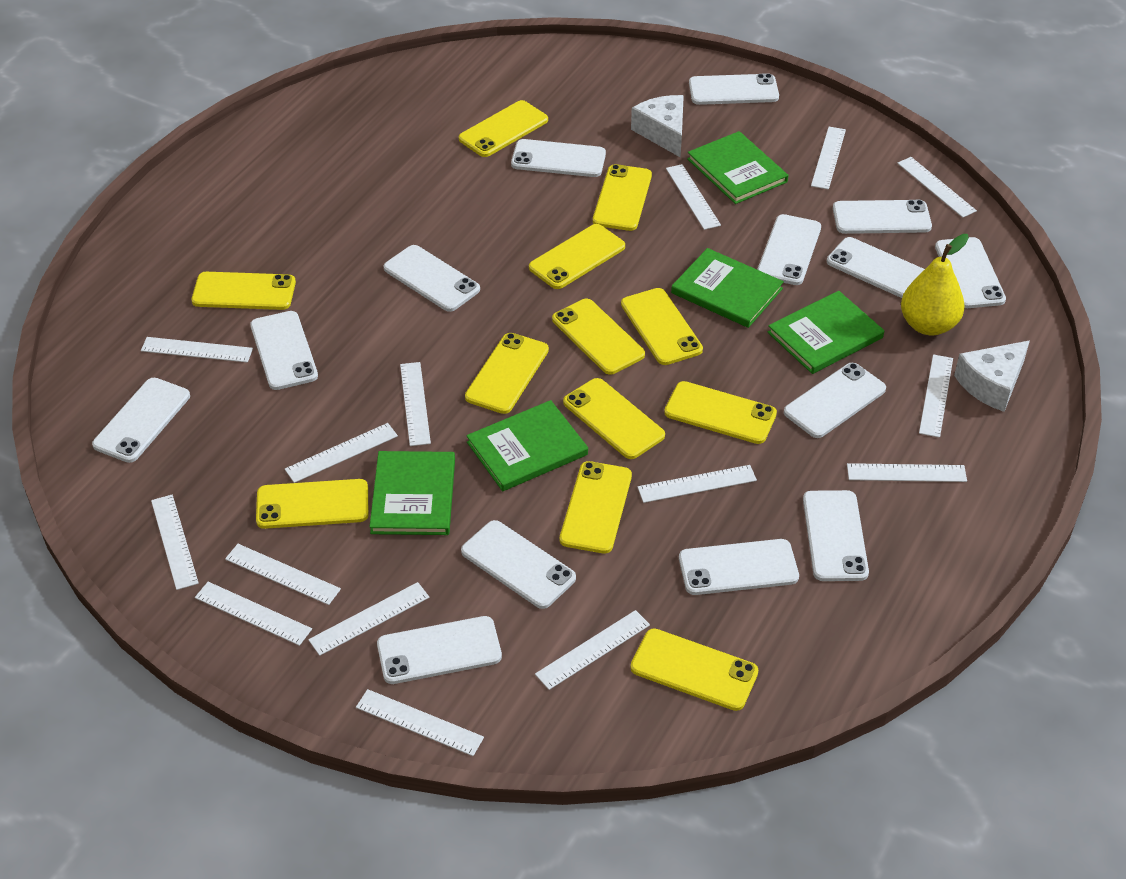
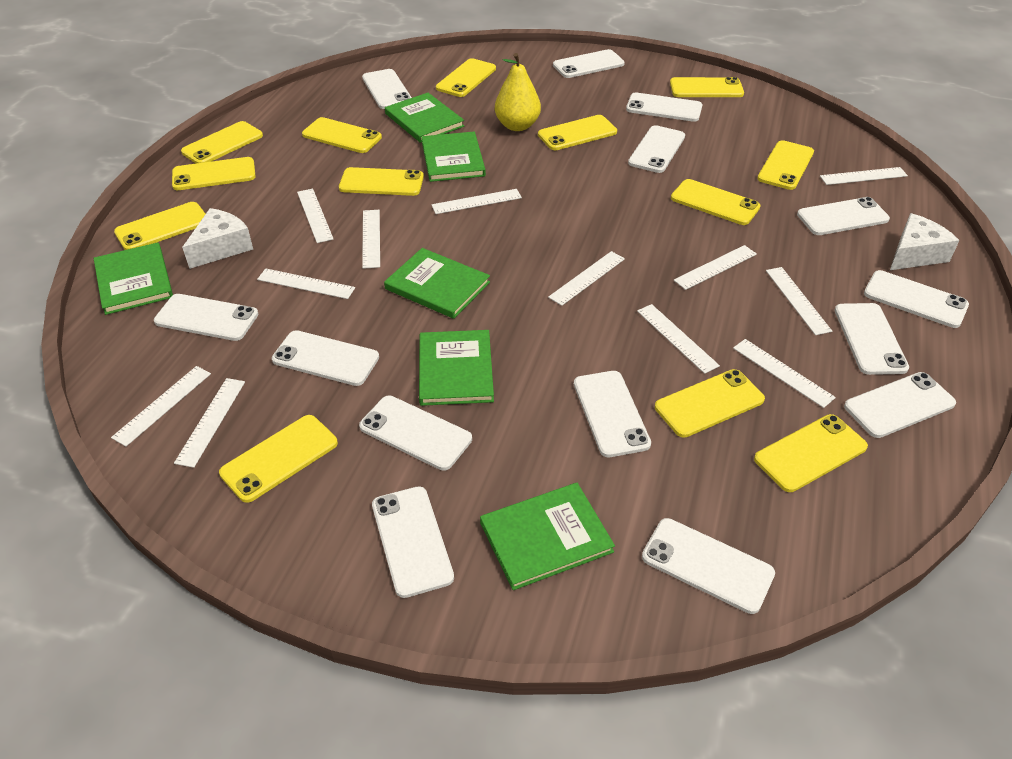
green book: 5 -> 6
white ruler: 15 -> 12
yellow phone: 12 -> 13

